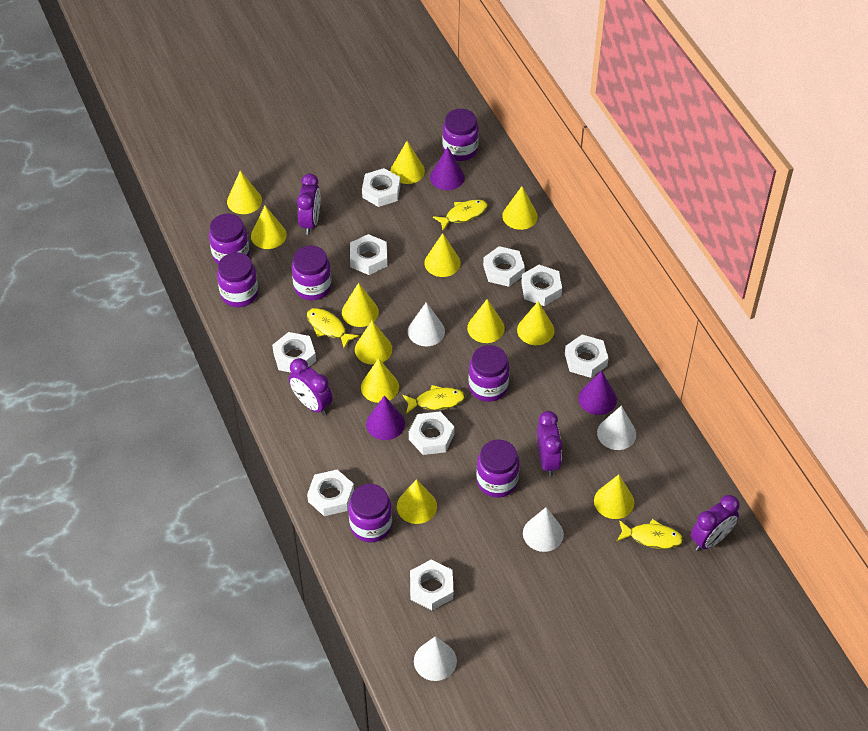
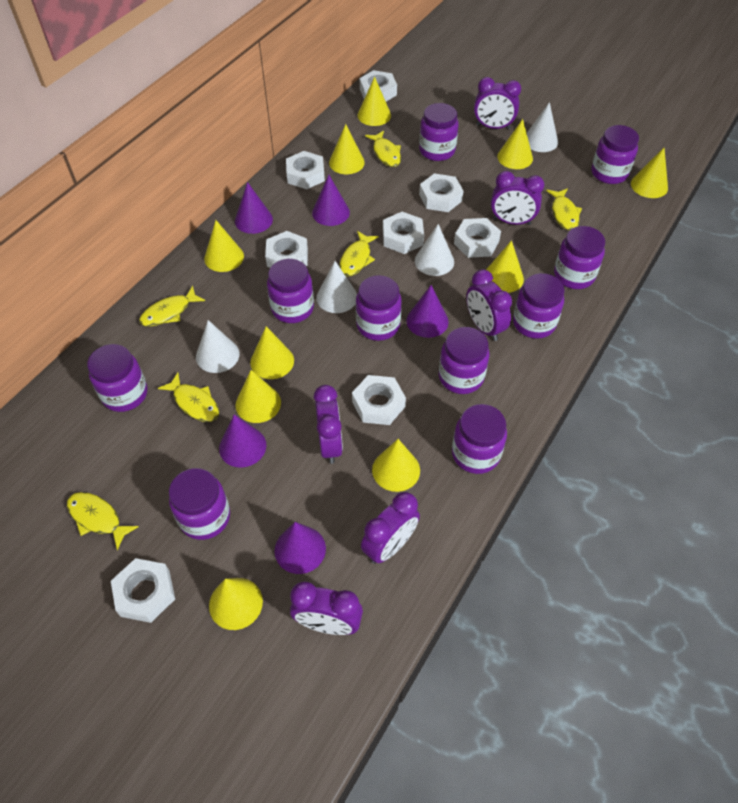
purple clock: 4 -> 6
purple cone: 3 -> 5
purple jar: 7 -> 10
white nut: 9 -> 8
yellow cone: 12 -> 10
yellow fish: 4 -> 6

